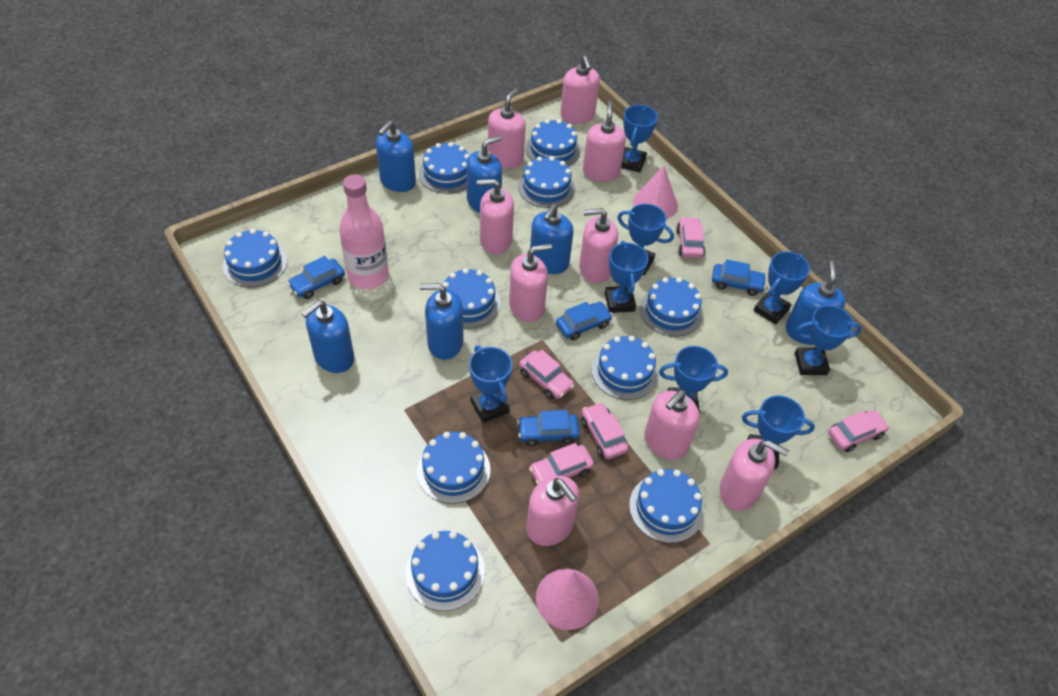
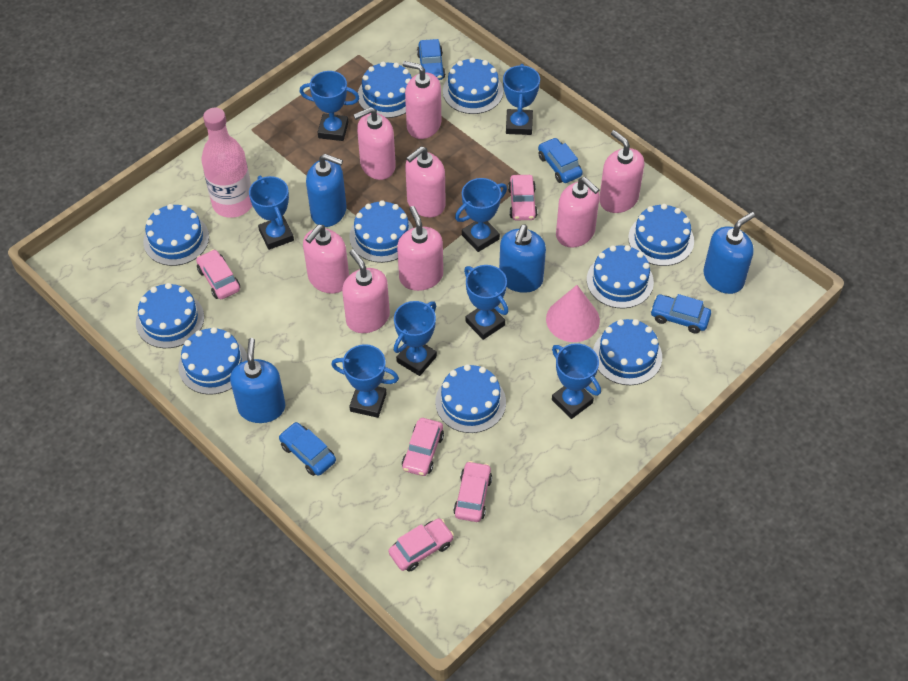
blue soap dispenser: 6 -> 4
pink cone: 2 -> 1
pink soap dispenser: 9 -> 8

